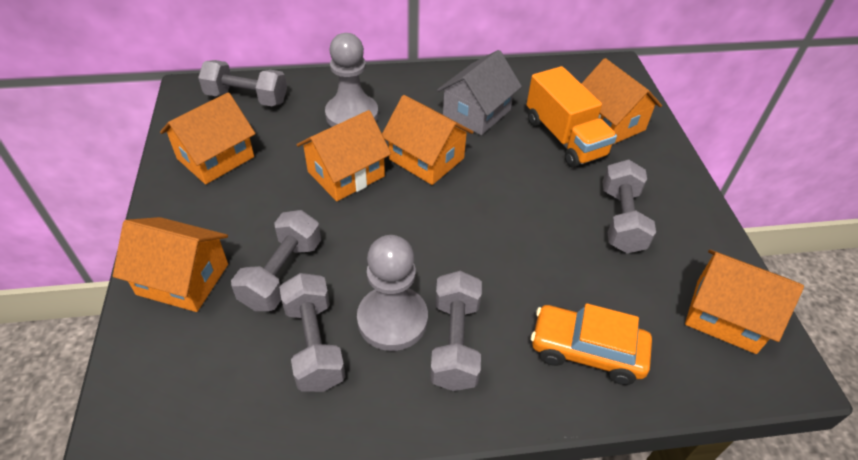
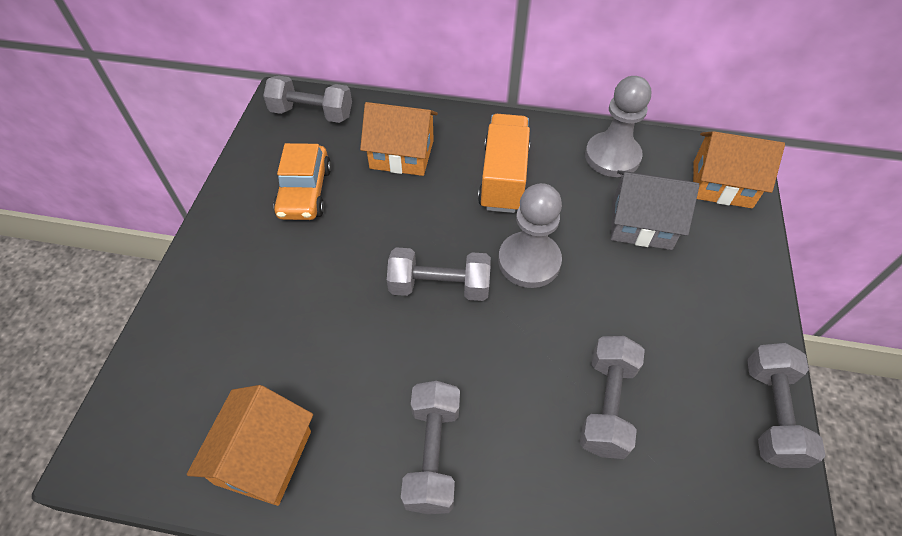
orange house: 6 -> 3

